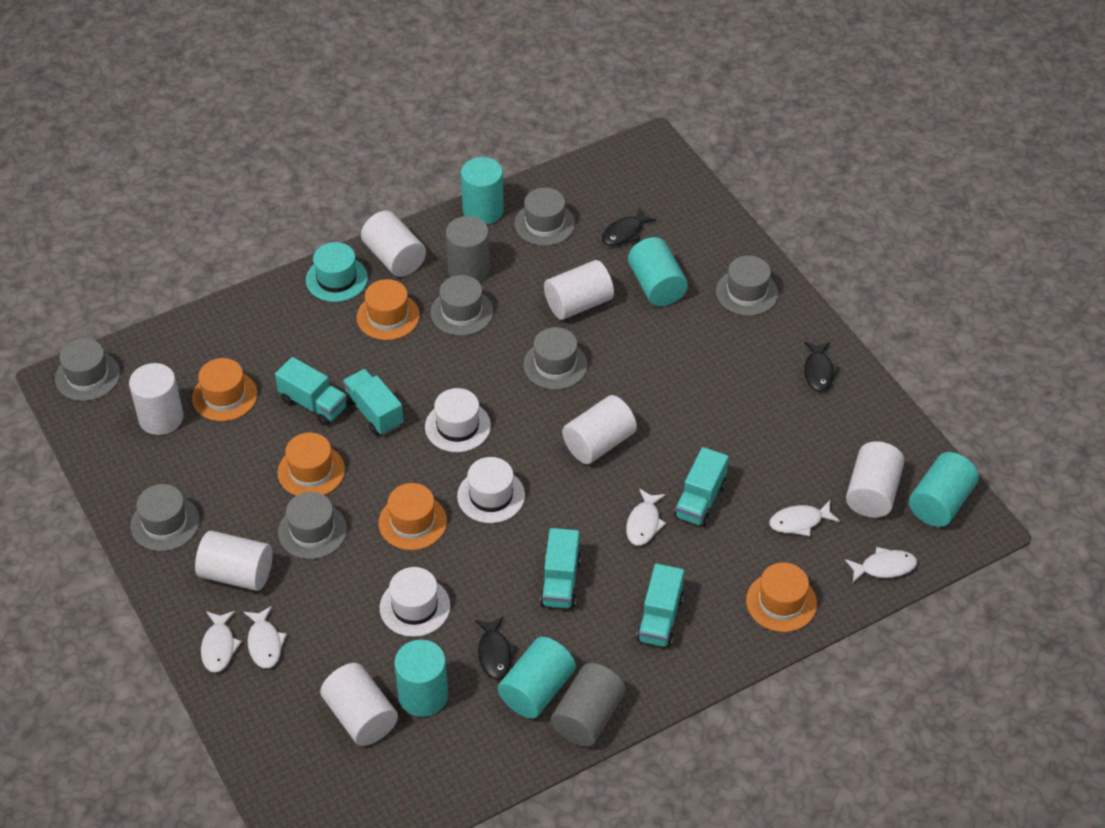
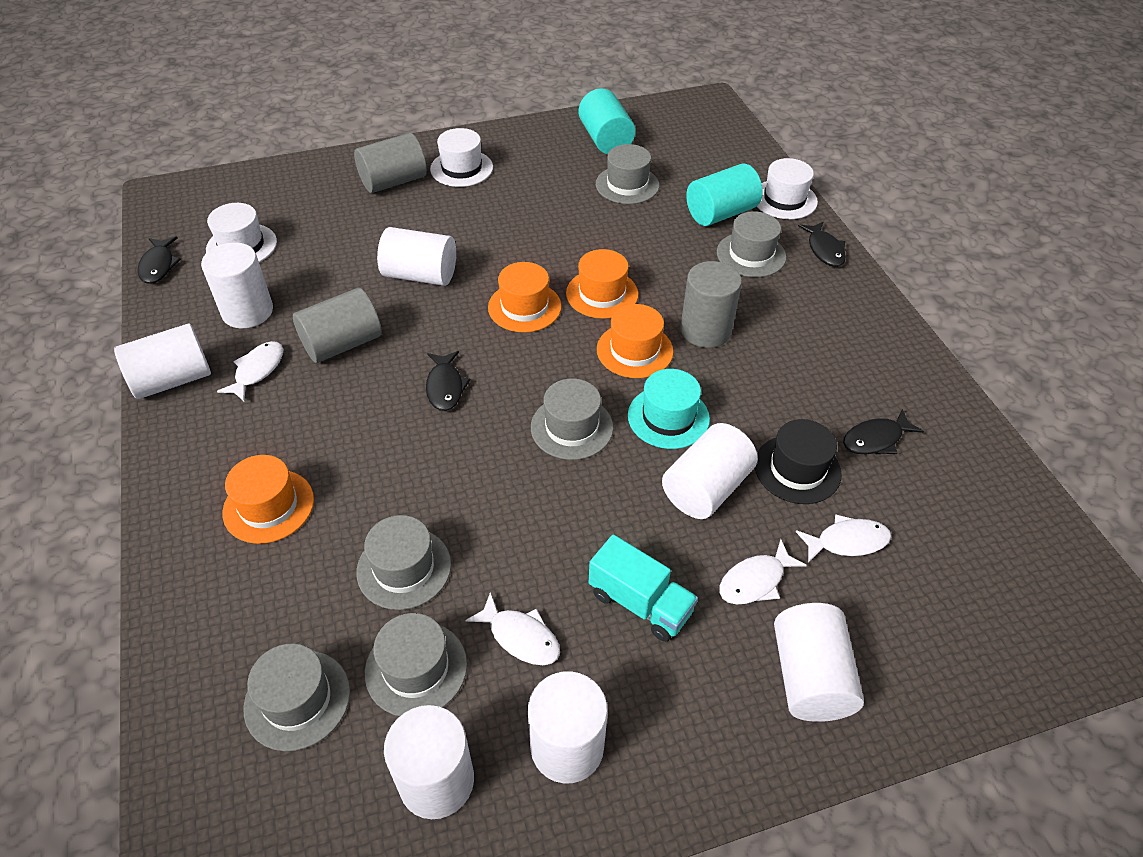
black fish: 3 -> 4
black hat: 0 -> 1
grey cylinder: 2 -> 3
grey hat: 7 -> 6
orange hat: 5 -> 4
turquoise cylinder: 5 -> 2
turquoise truck: 5 -> 1
white fish: 5 -> 4

